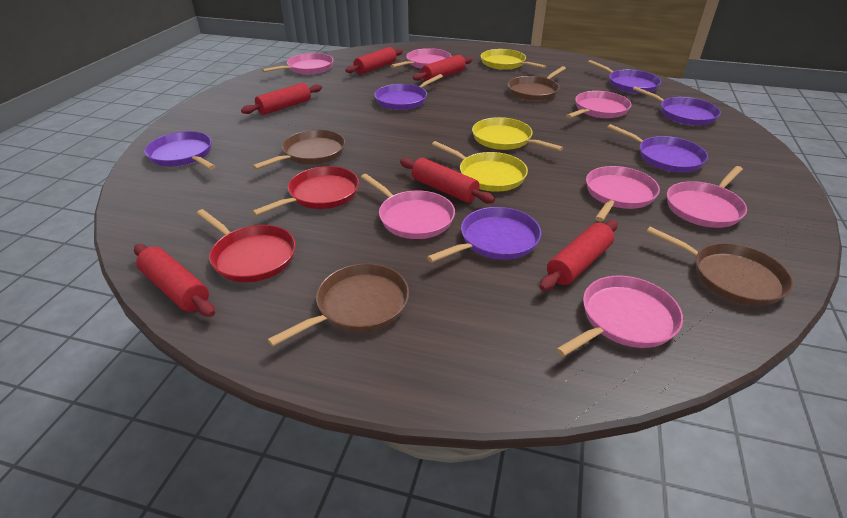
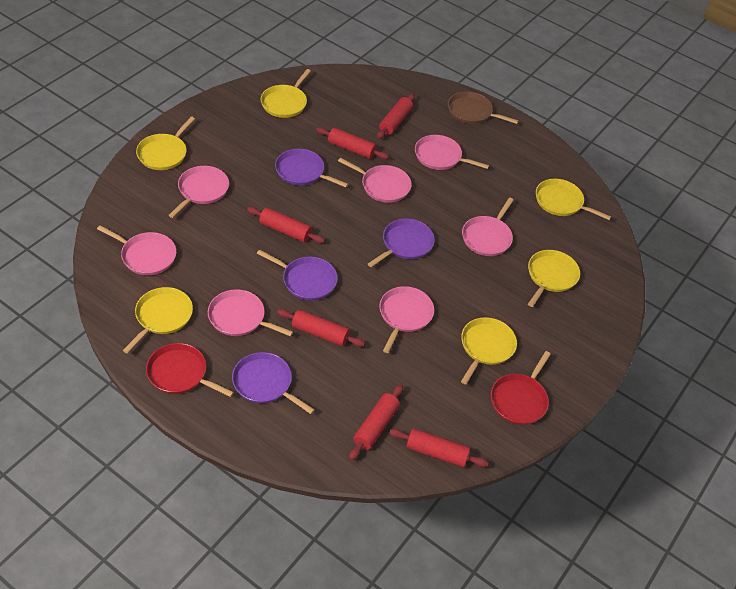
brown pan: 4 -> 1
purple pan: 6 -> 4
yellow pan: 3 -> 6

